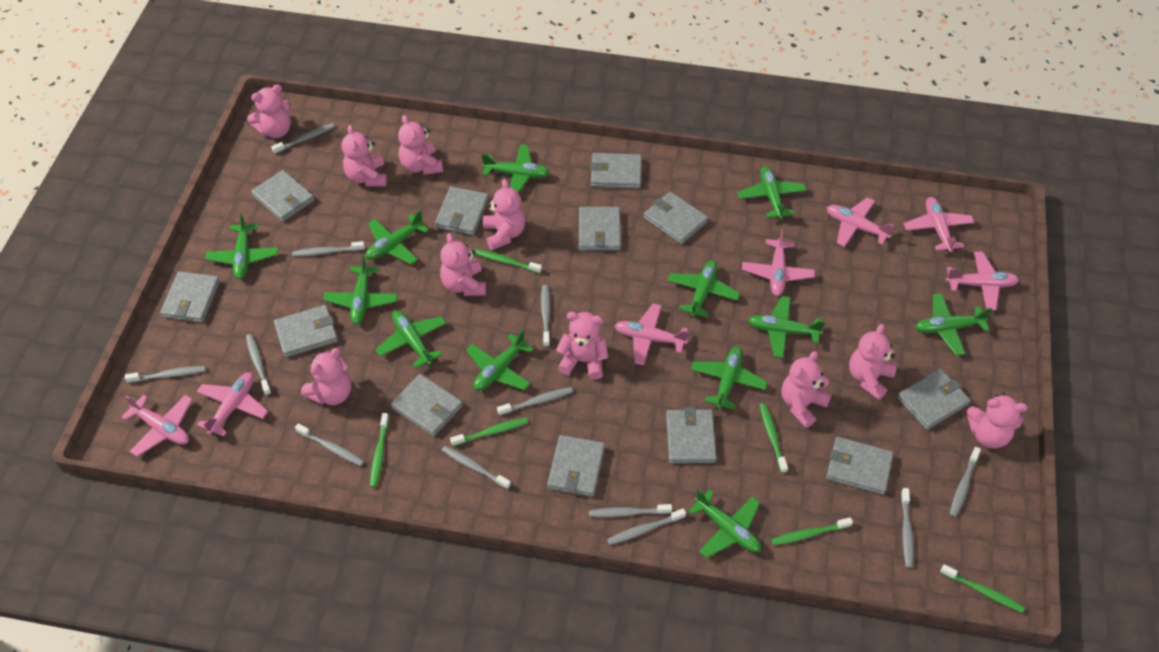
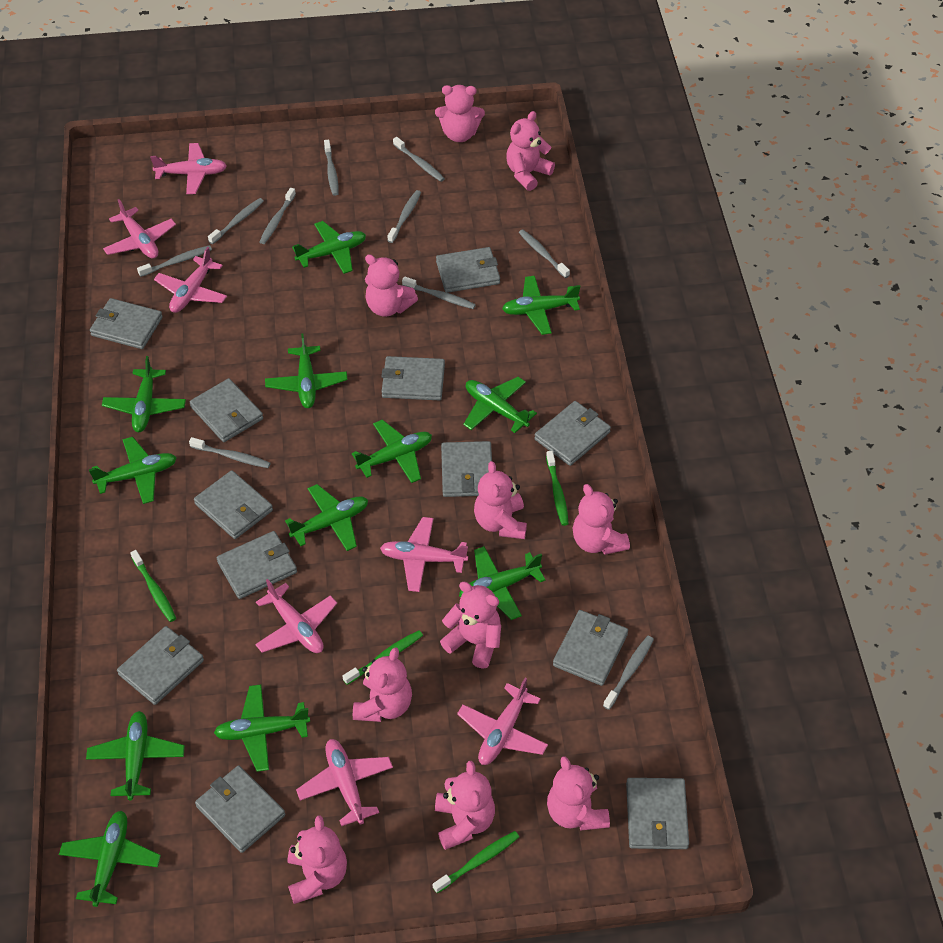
green toothbrush: 6 -> 4
grey toothbrush: 12 -> 10

